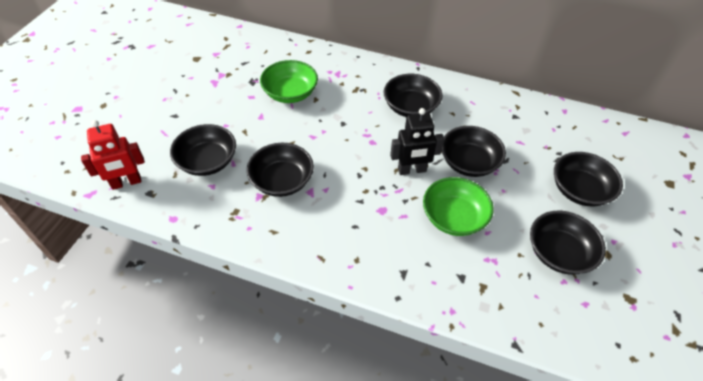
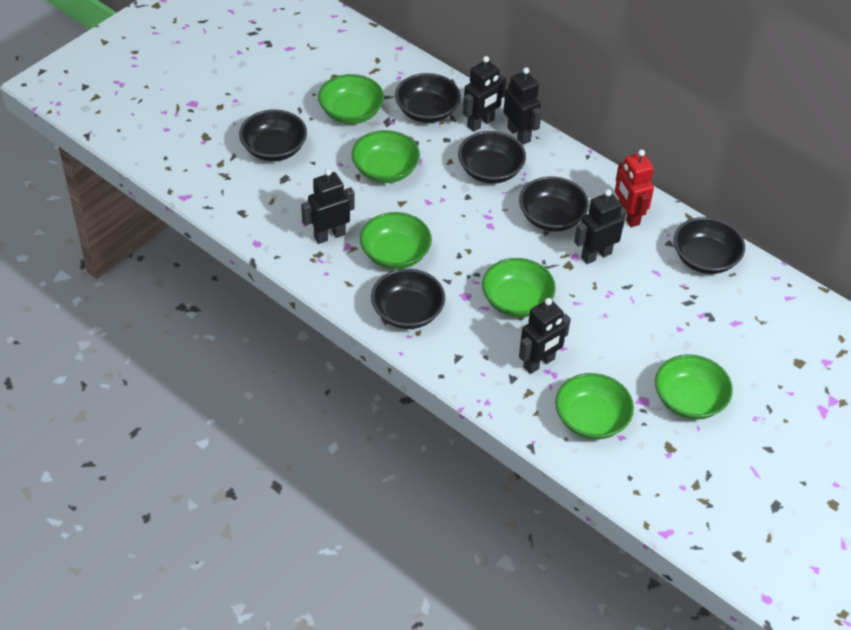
black robot: 1 -> 5
green bowl: 2 -> 6

